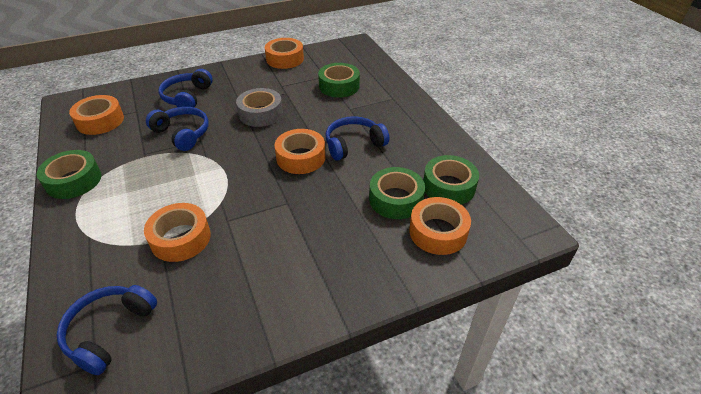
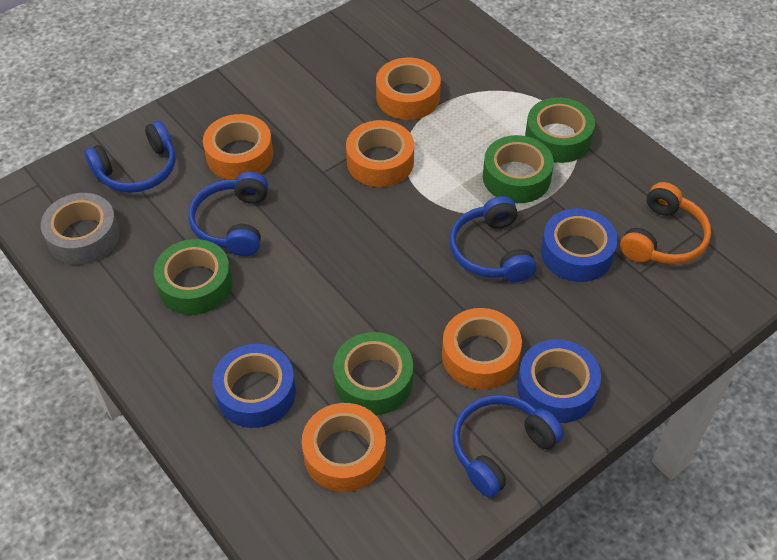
blue tape: 0 -> 3
orange headphones: 0 -> 1

